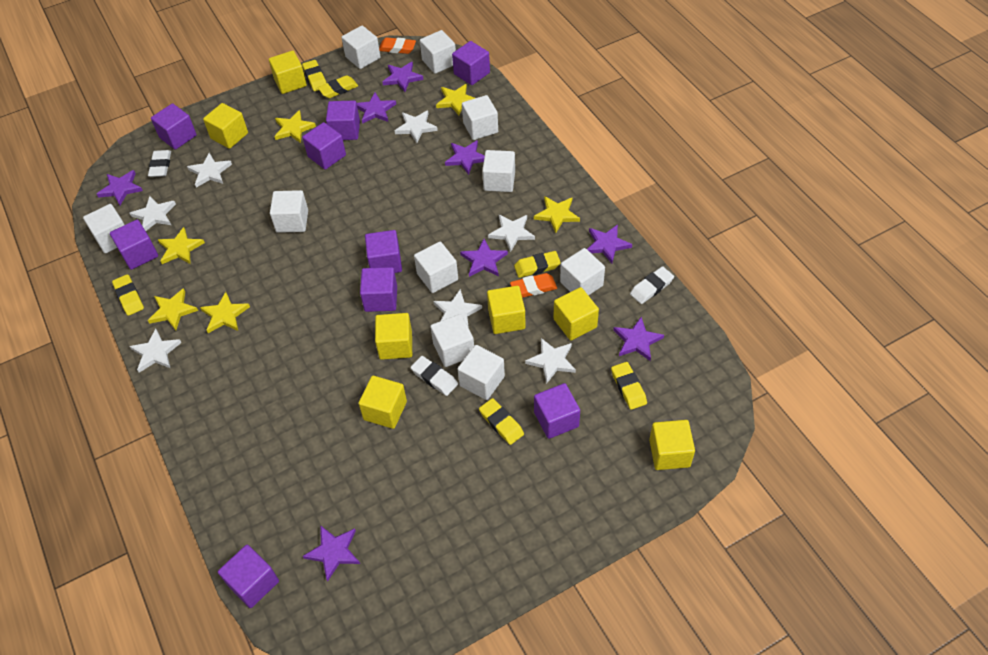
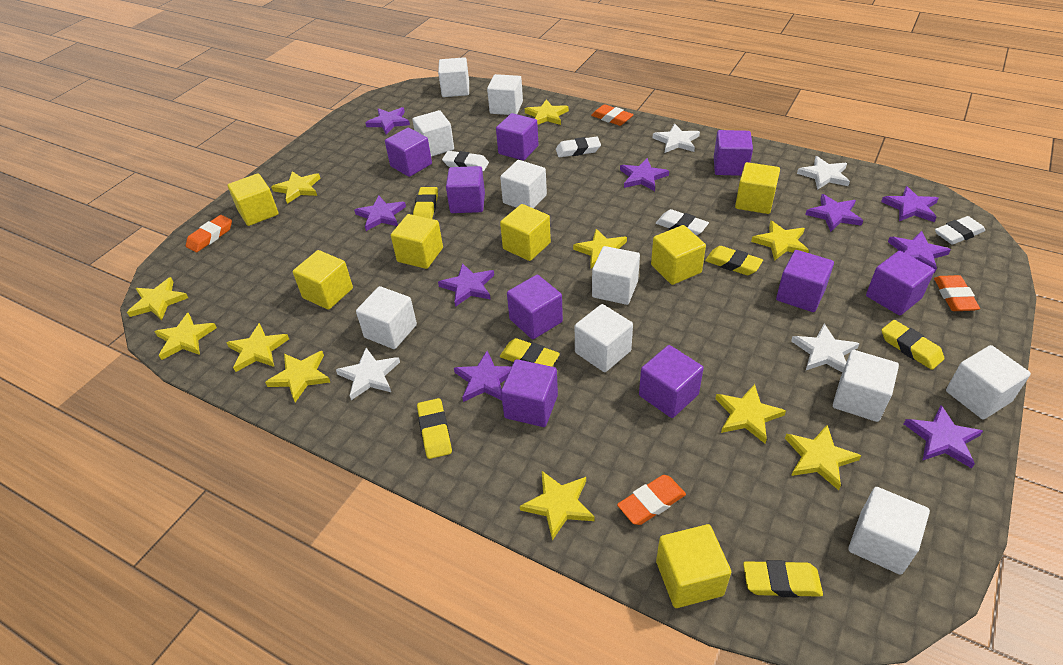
orange eraser: 2 -> 4
purple star: 8 -> 9
white eraser: 3 -> 4
white star: 7 -> 4
yellow star: 6 -> 11

